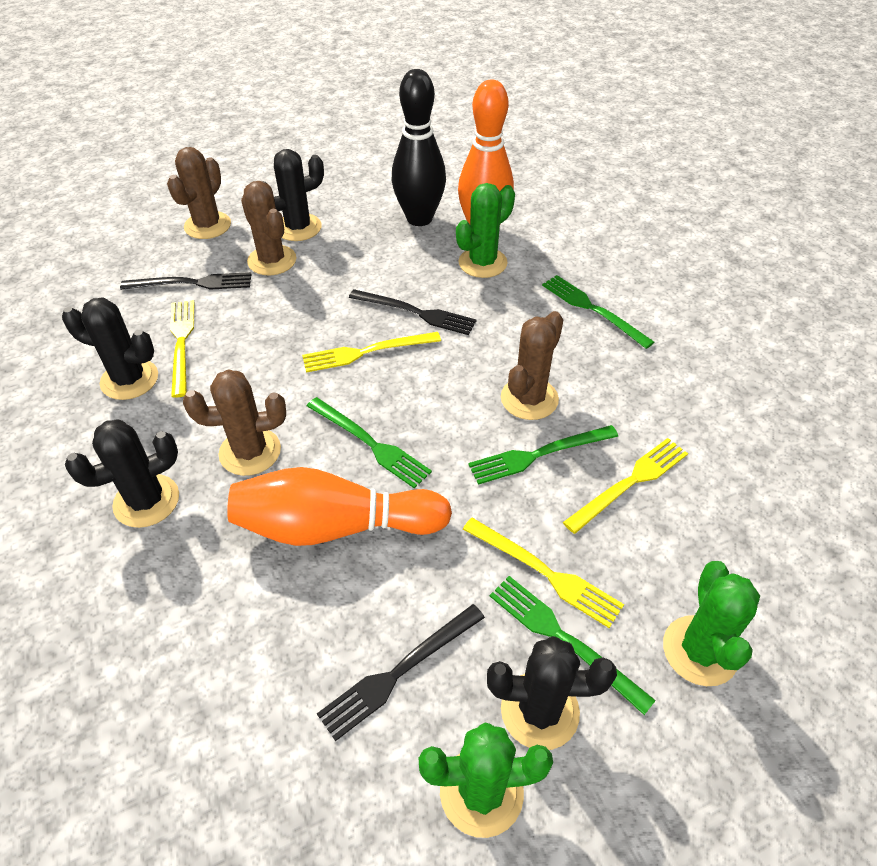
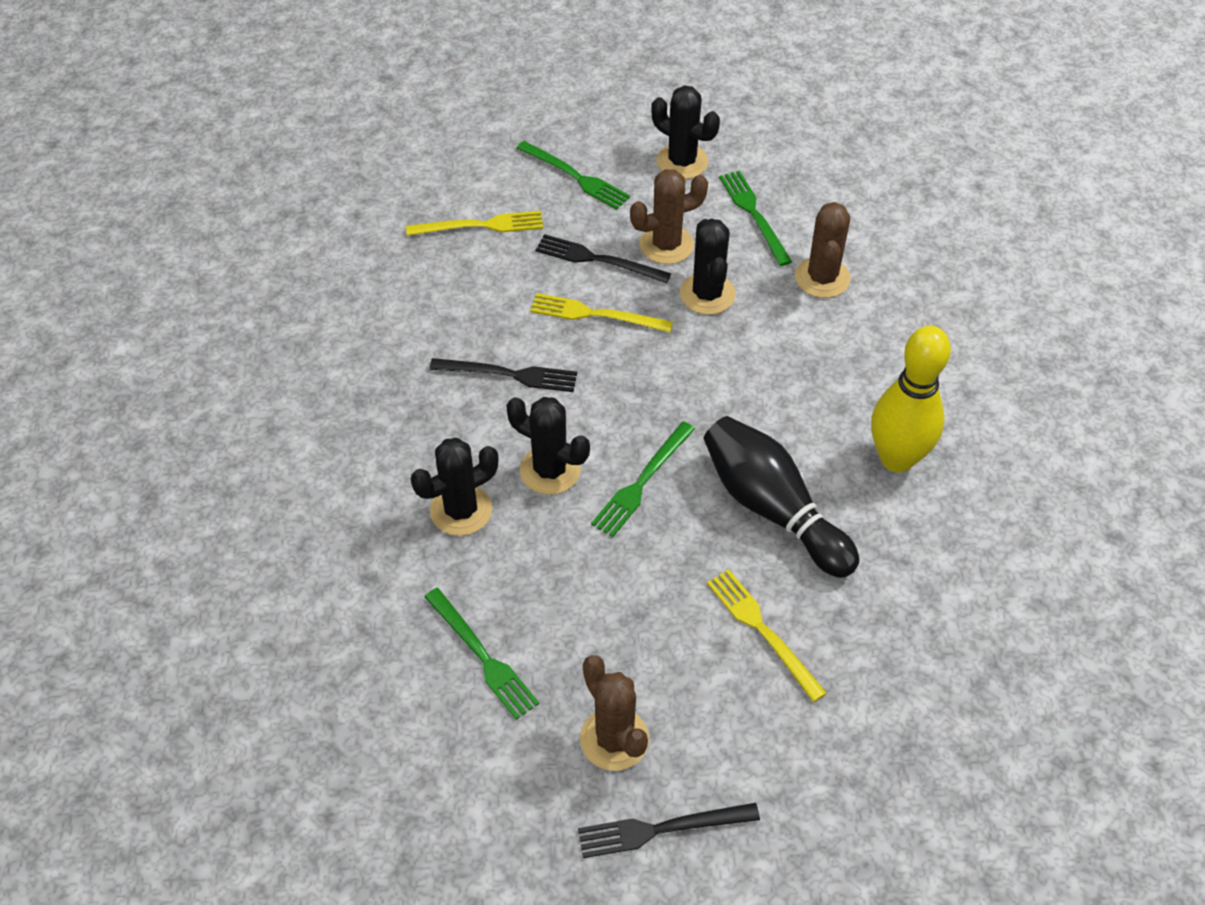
brown cactus: 4 -> 3
green cactus: 3 -> 0
orange bowling pin: 2 -> 0
yellow bowling pin: 0 -> 1
yellow fork: 4 -> 3

